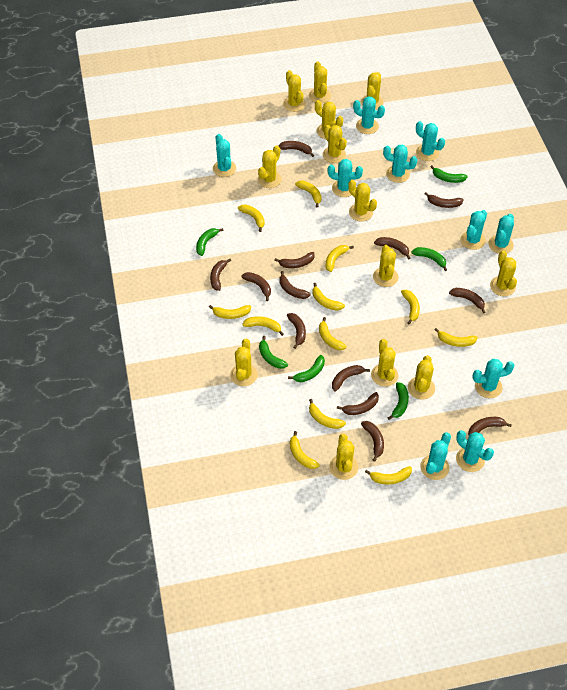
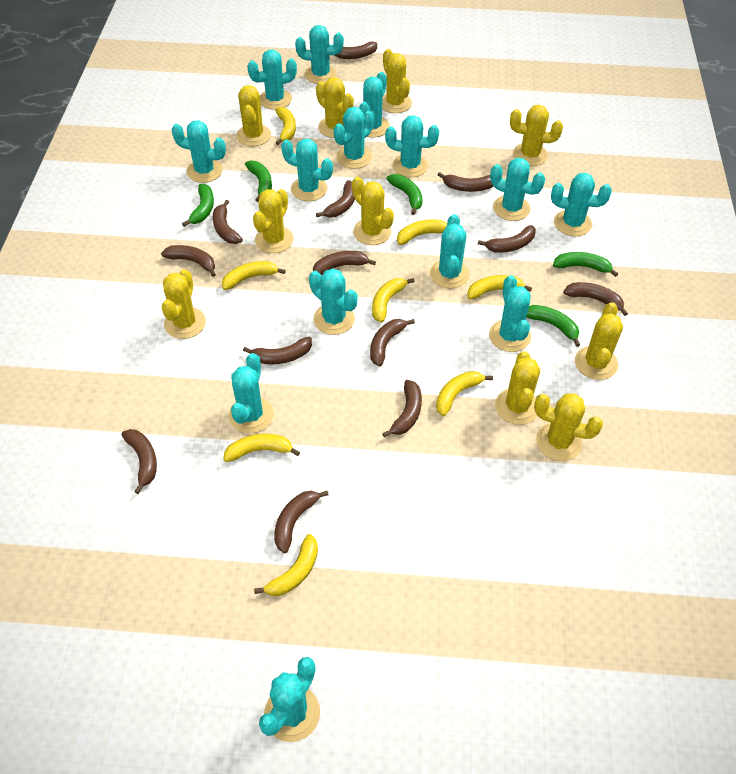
green banana: 6 -> 5
turquoise cactus: 10 -> 14
yellow banana: 12 -> 8
yellow cactus: 13 -> 10

